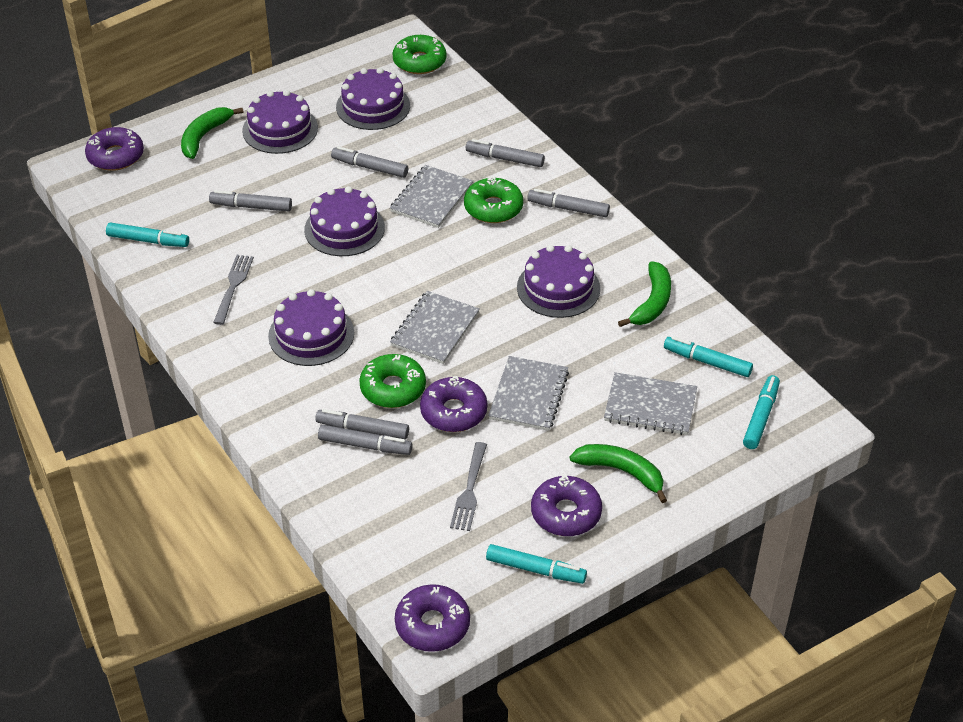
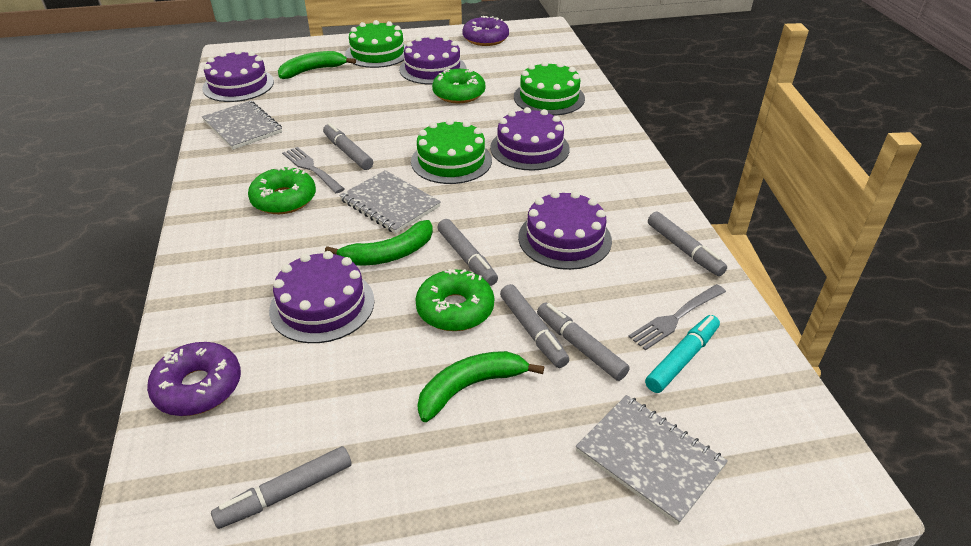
green cake: 0 -> 3
grey notebook: 4 -> 3
purple donut: 4 -> 2
turquoise marker: 4 -> 1

